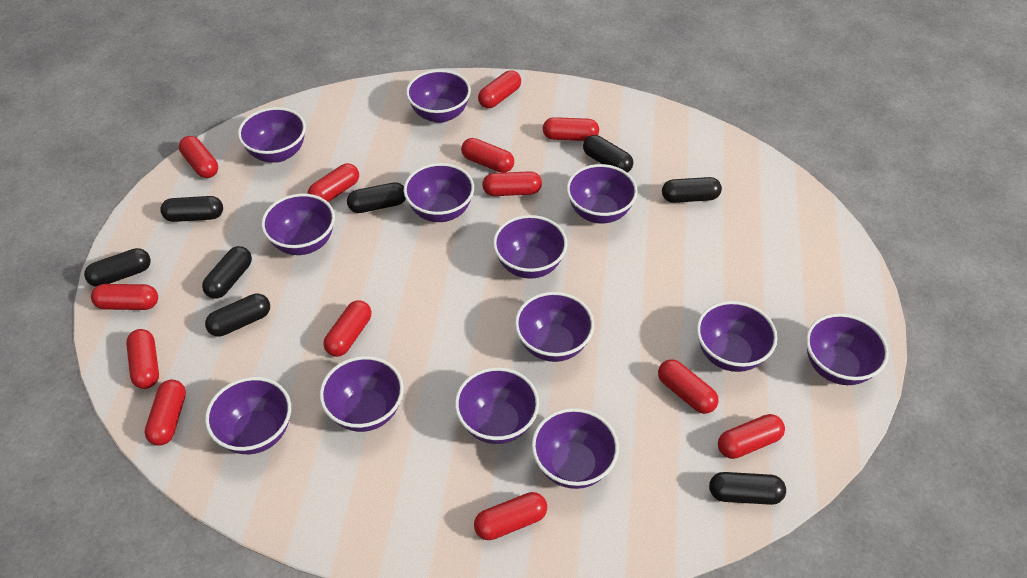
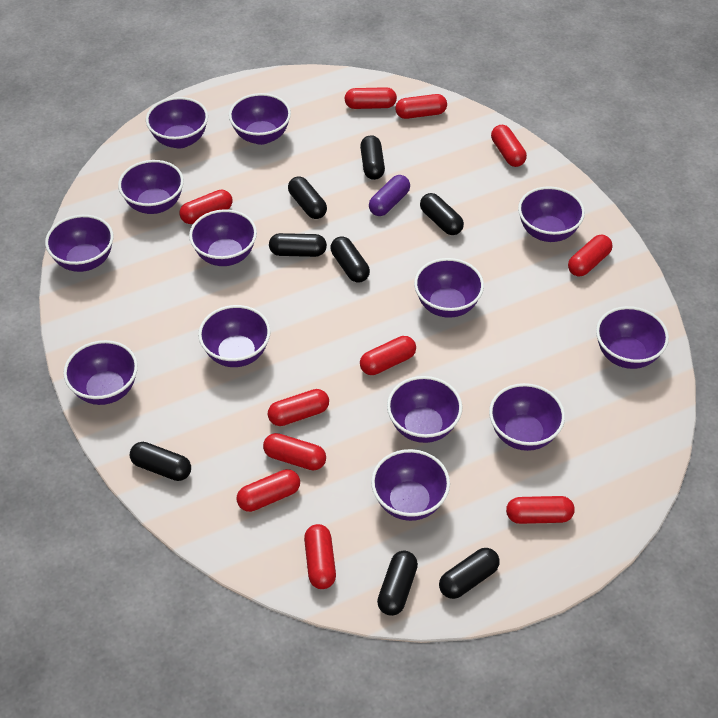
purple capsule: 0 -> 1
red capsule: 13 -> 11

